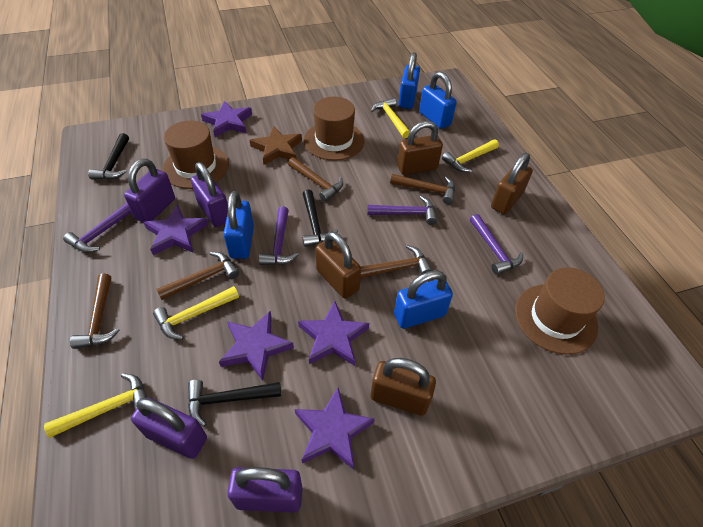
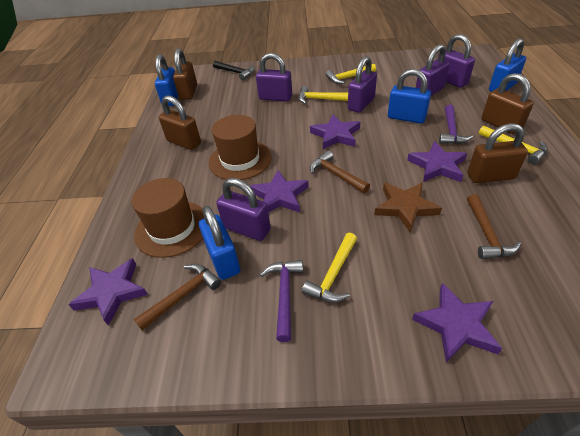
black hammer: 3 -> 1
brown hammer: 5 -> 3
brown hat: 3 -> 2
purple hammer: 4 -> 2
purple padlock: 4 -> 5

